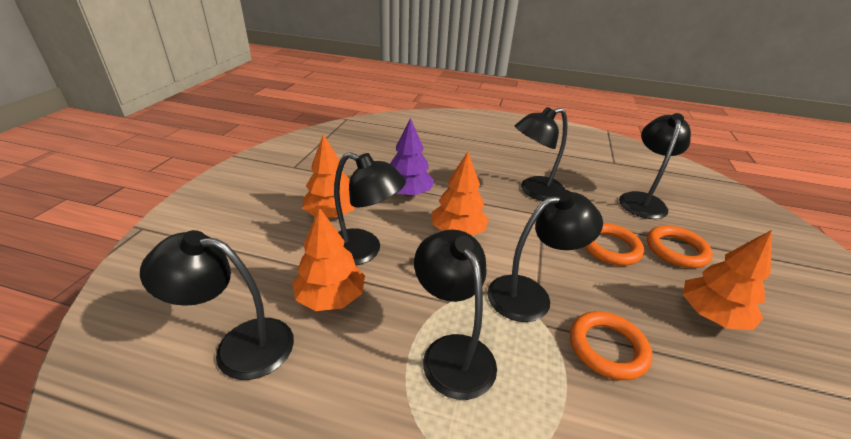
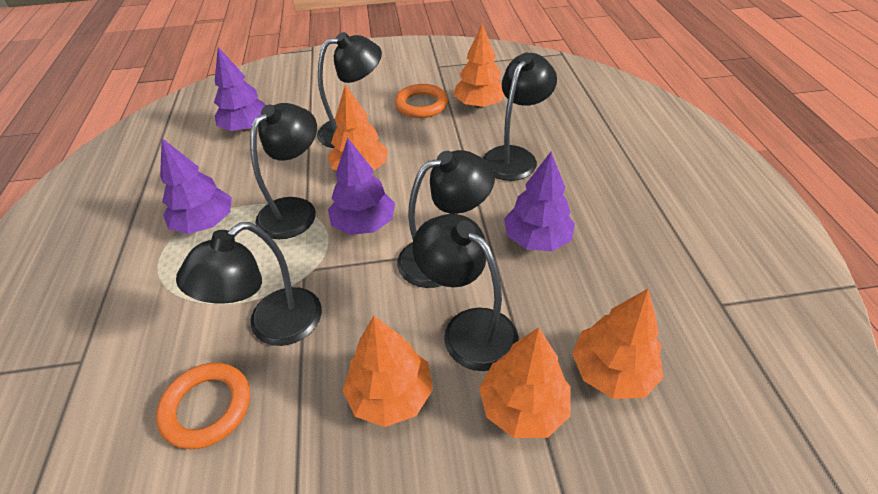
orange ring: 3 -> 2
orange tree: 4 -> 5
purple tree: 1 -> 4

